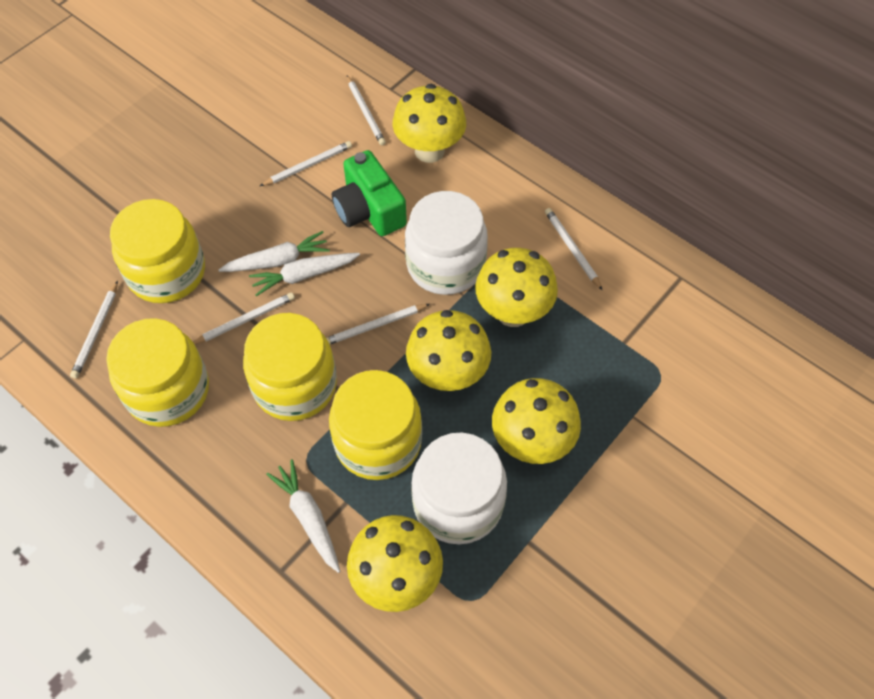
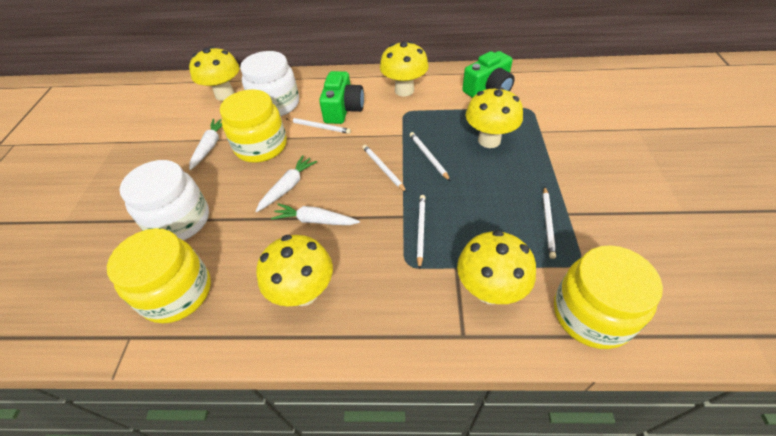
green camera: 1 -> 2
white pencil: 6 -> 5
yellow jar: 4 -> 3

